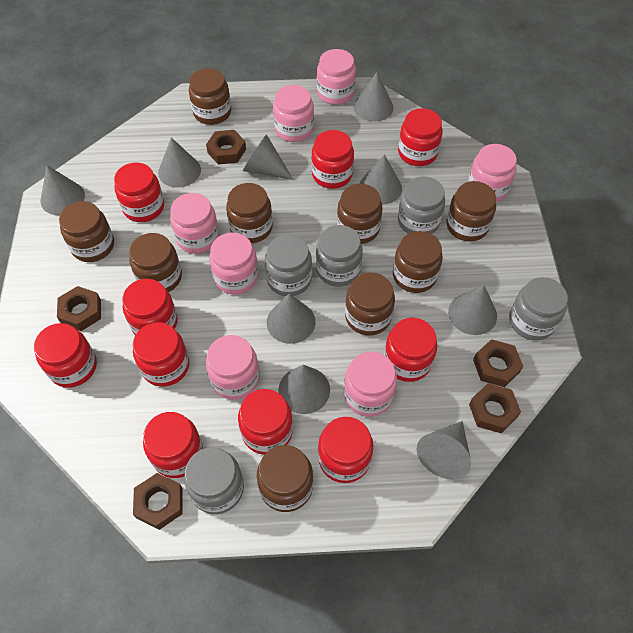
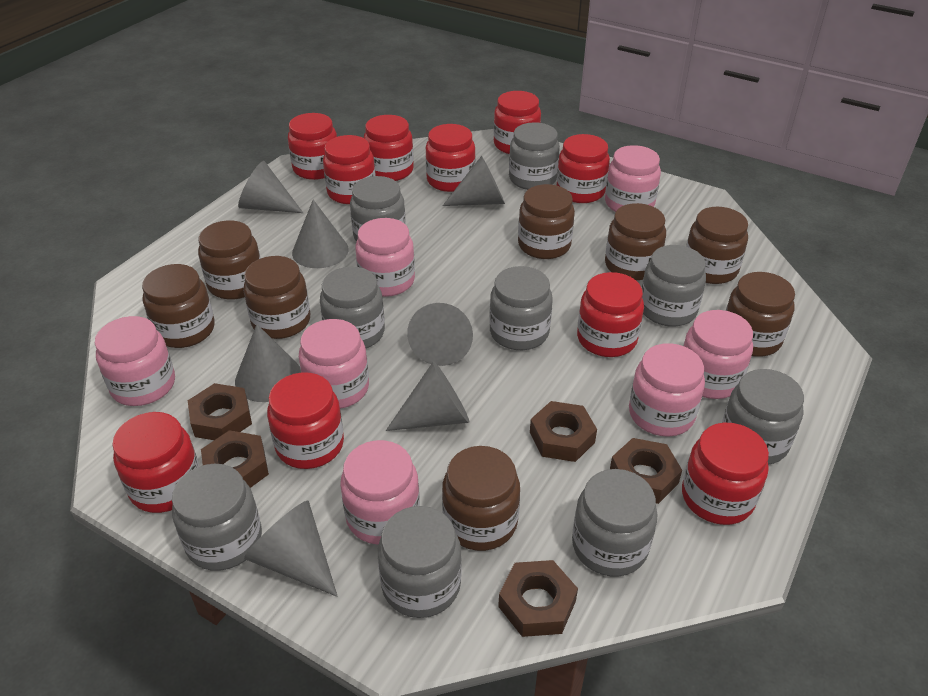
brown jar: 9 -> 8
grey cone: 9 -> 7
grey jar: 5 -> 9

